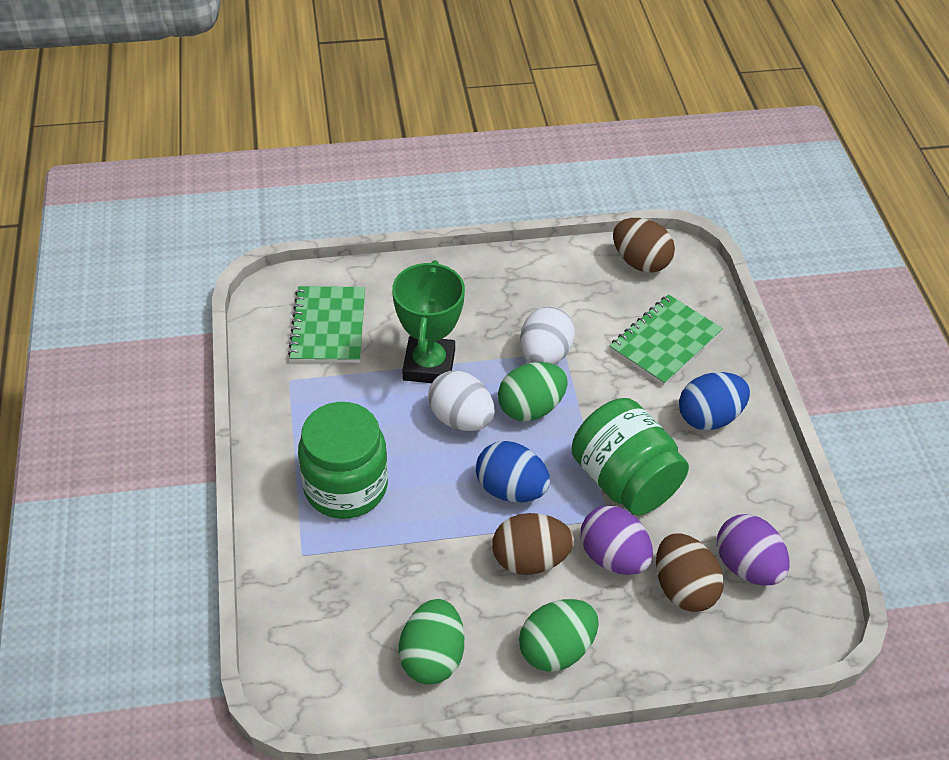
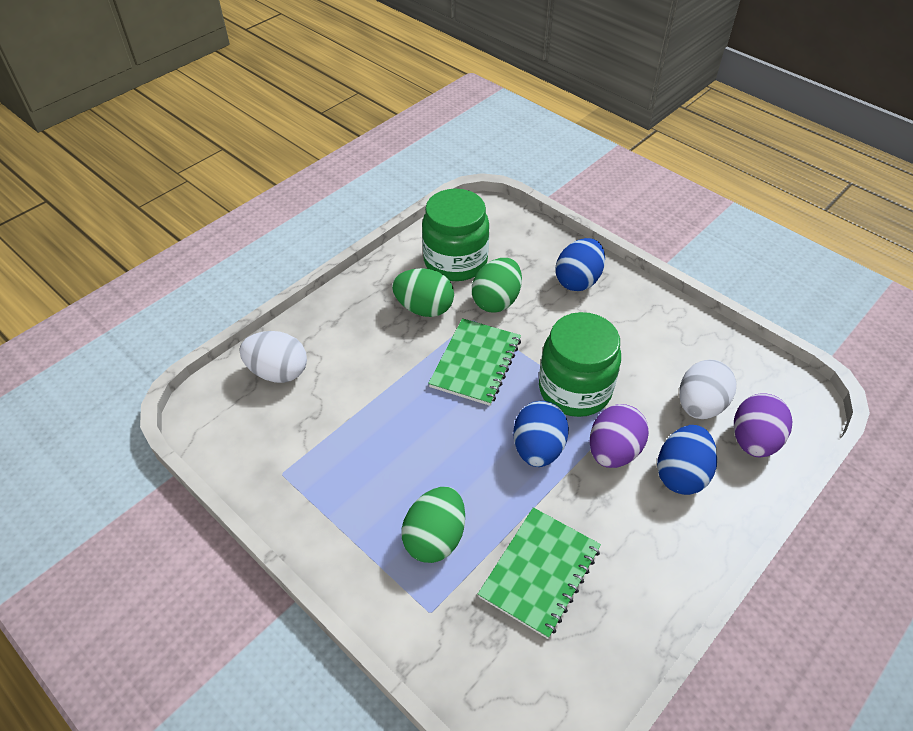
blue egg: 2 -> 3
brown egg: 3 -> 0
green trophy: 1 -> 0

